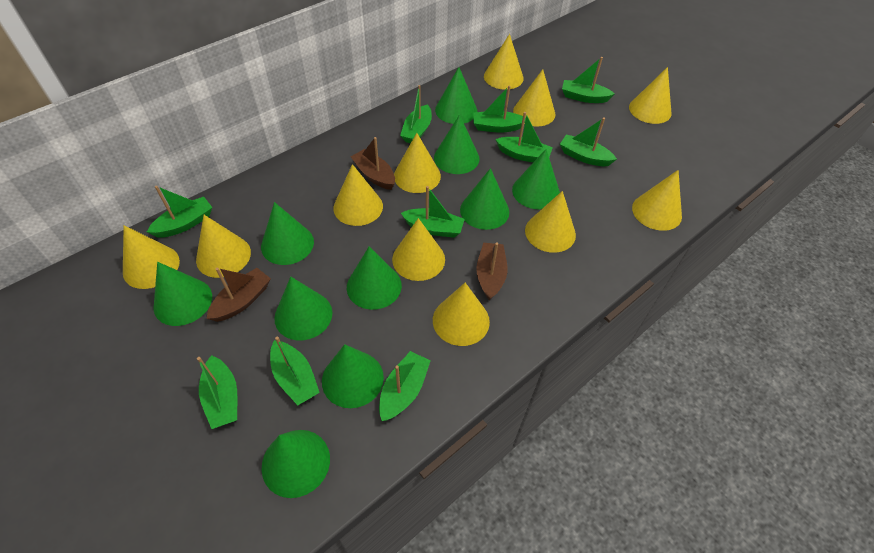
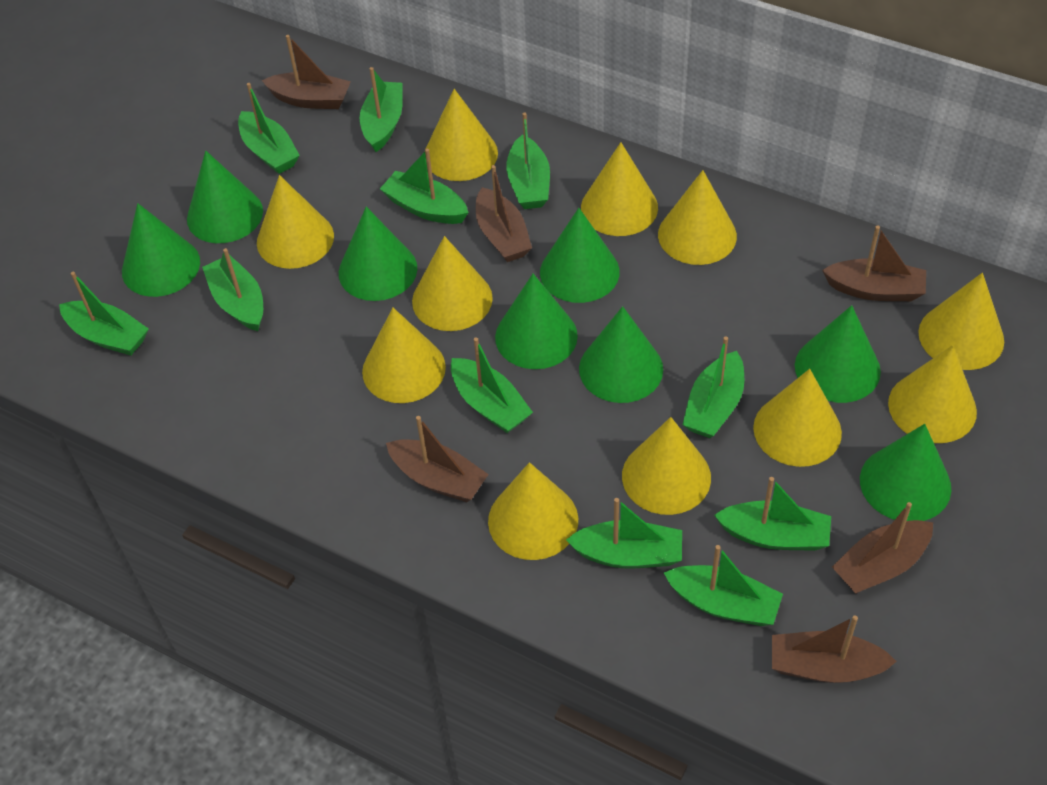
brown boat: 3 -> 6
green boat: 10 -> 11
green cone: 10 -> 8

